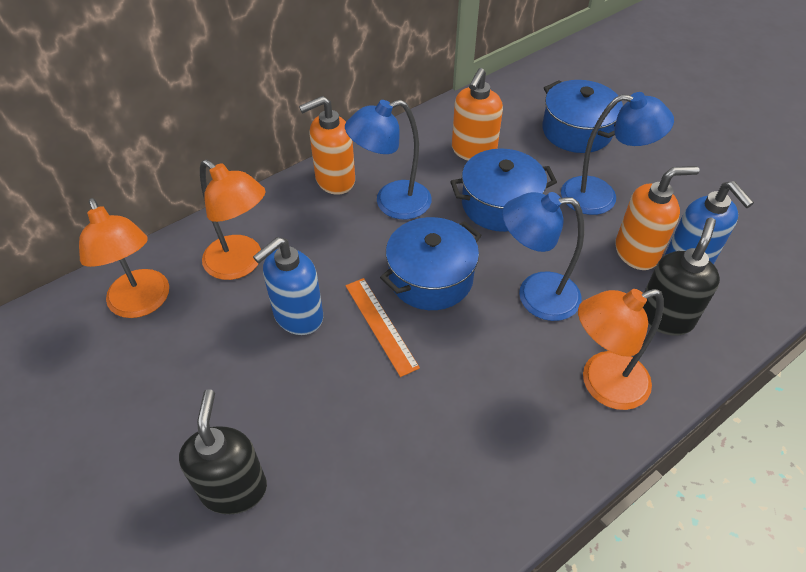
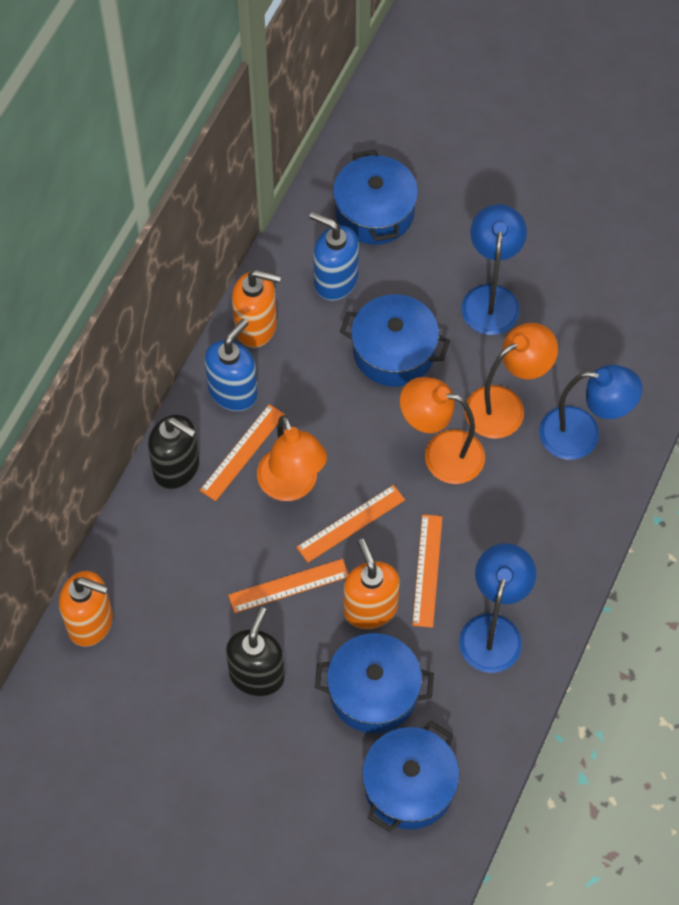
blue pot: 3 -> 4
orange ruler: 1 -> 4

